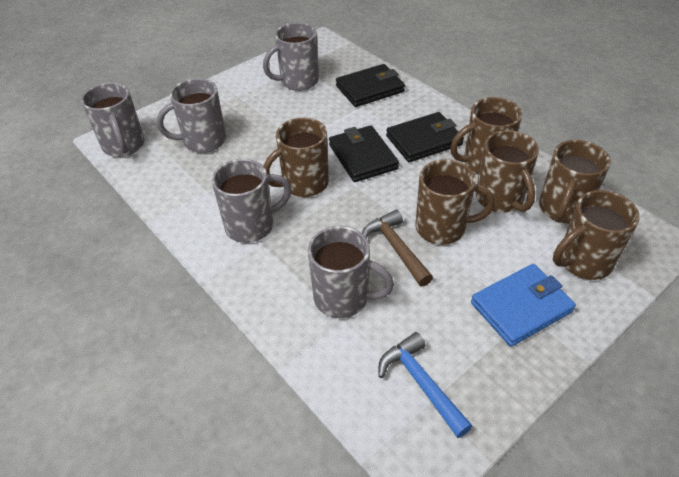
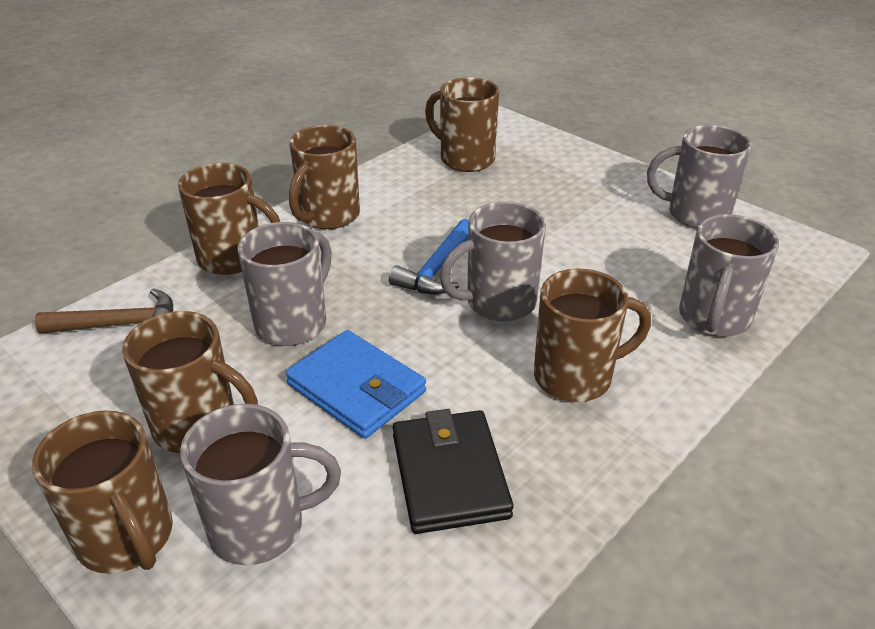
black wallet: 3 -> 1

